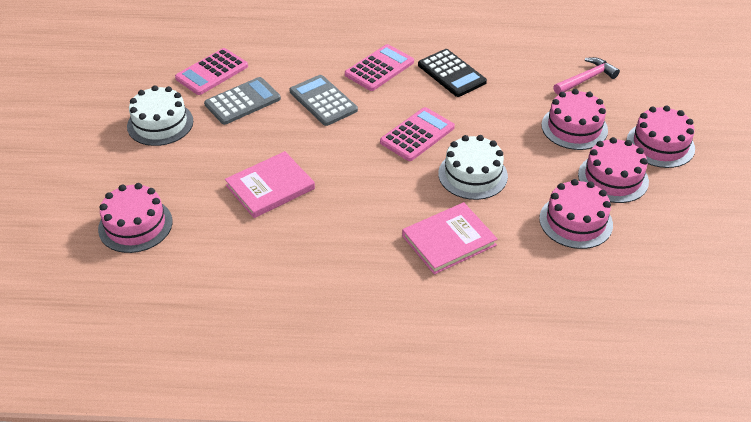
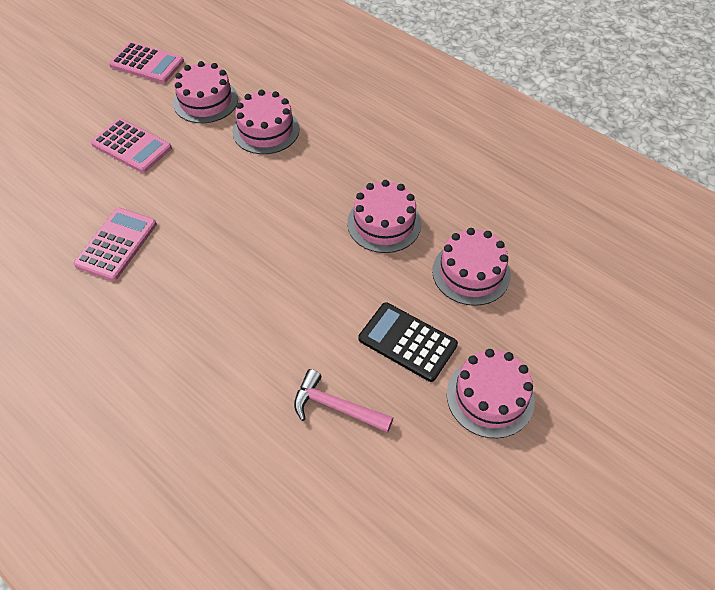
grey calculator: 2 -> 0
pink book: 2 -> 0
white cake: 2 -> 0

